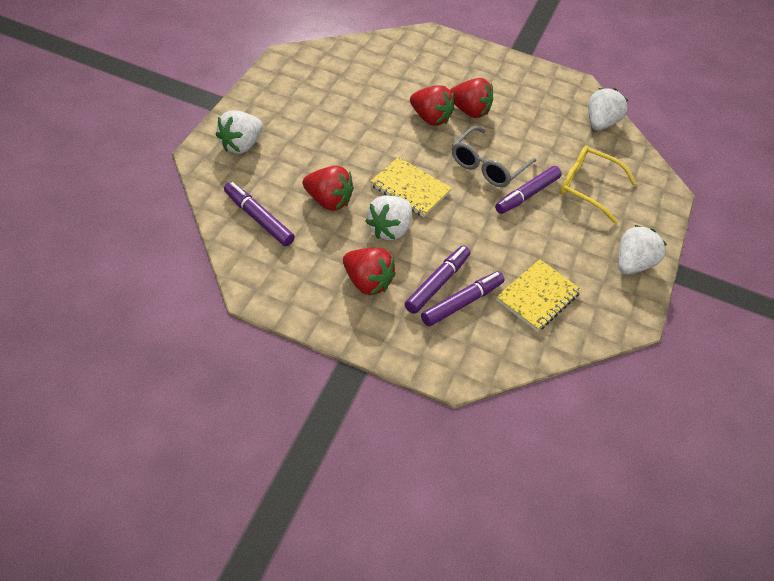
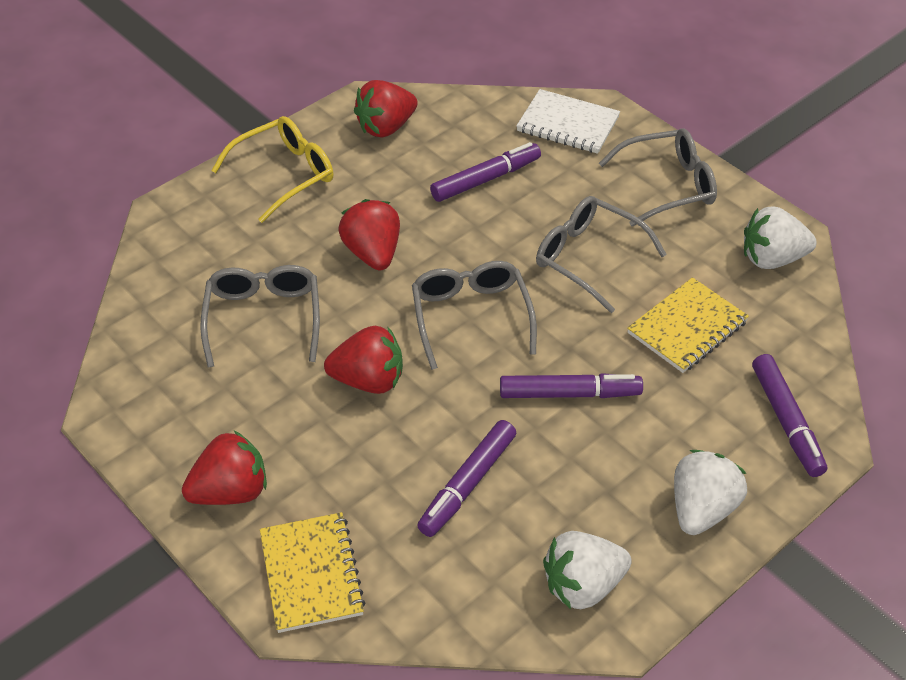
grey glasses: 1 -> 4
white notebook: 0 -> 1
white strawberry: 4 -> 3

